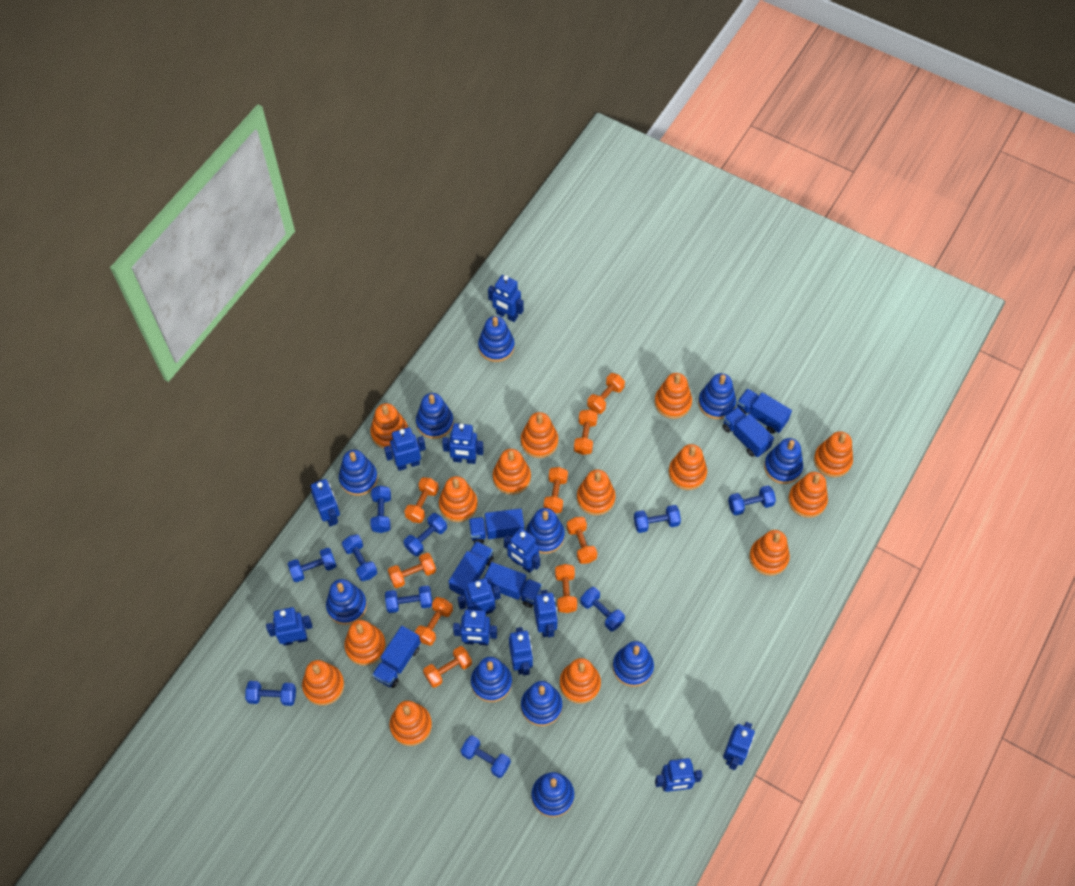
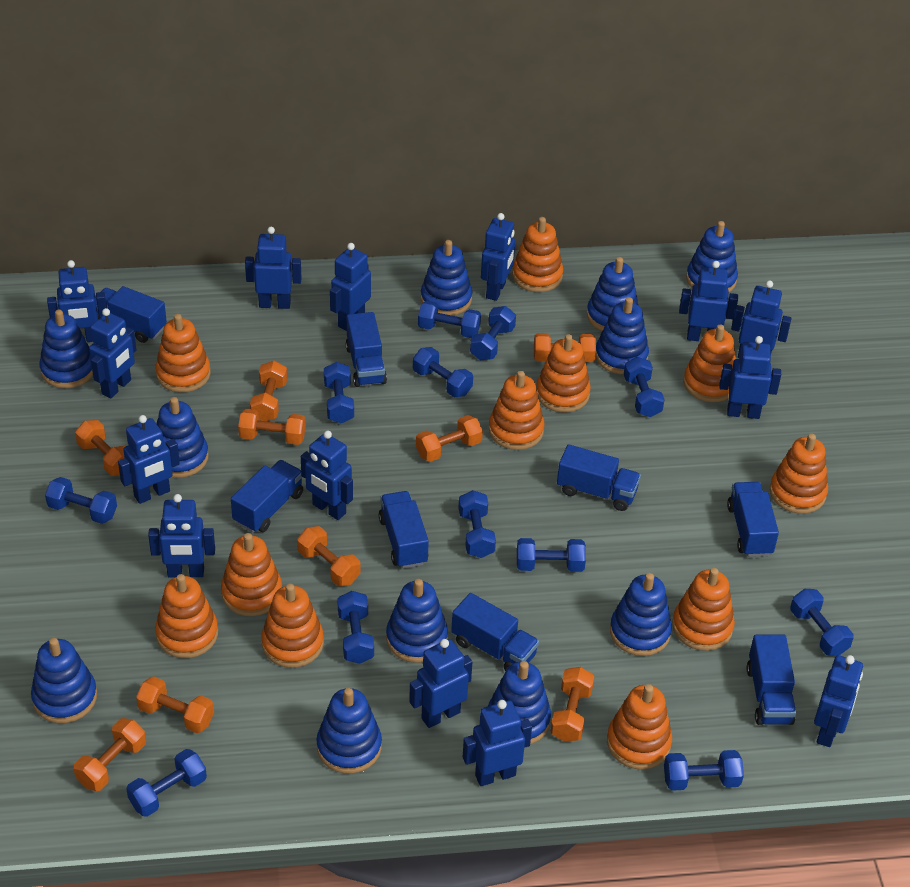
blue dumbbell: 10 -> 12
blue robot: 12 -> 14
blue truck: 6 -> 8
orange stacking toy: 14 -> 11

